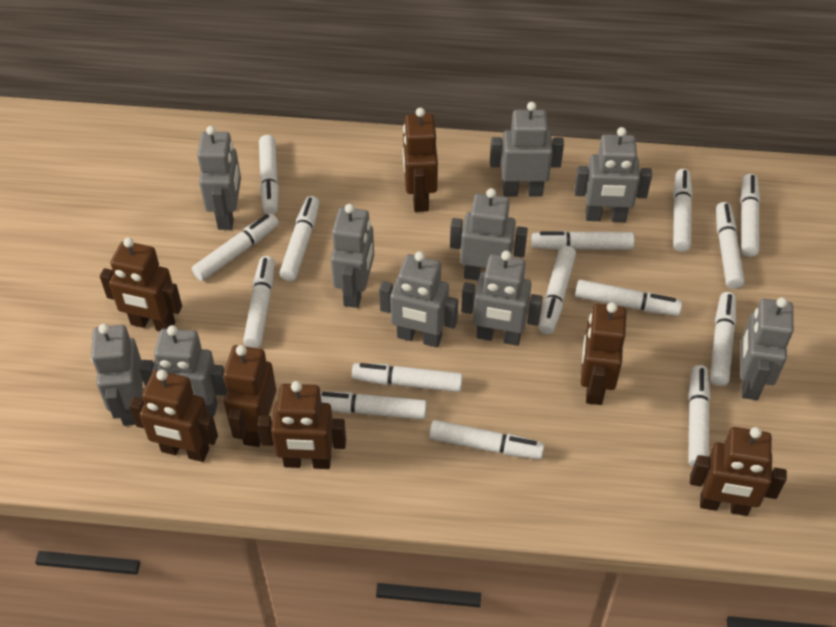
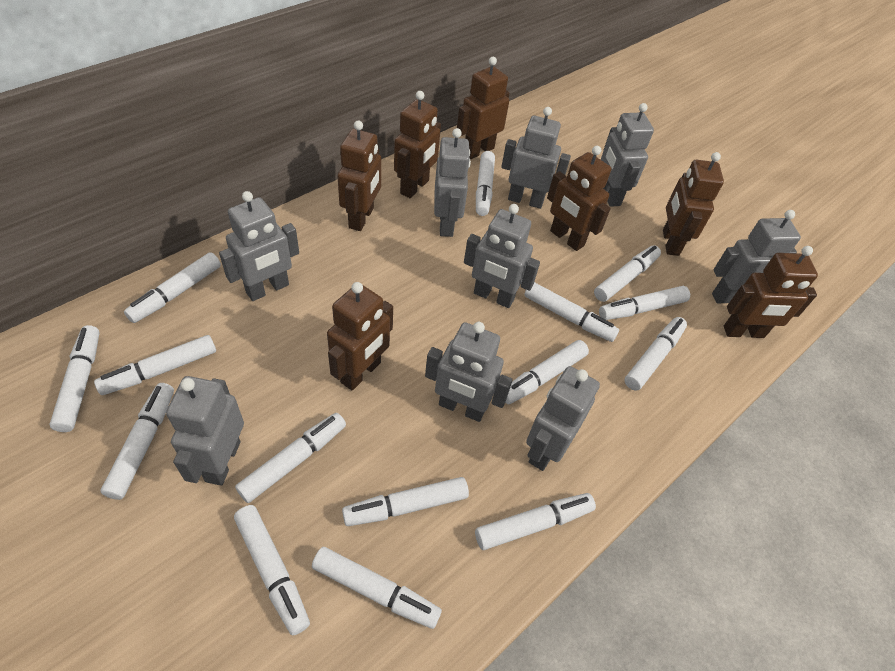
grey robot: 10 -> 9

